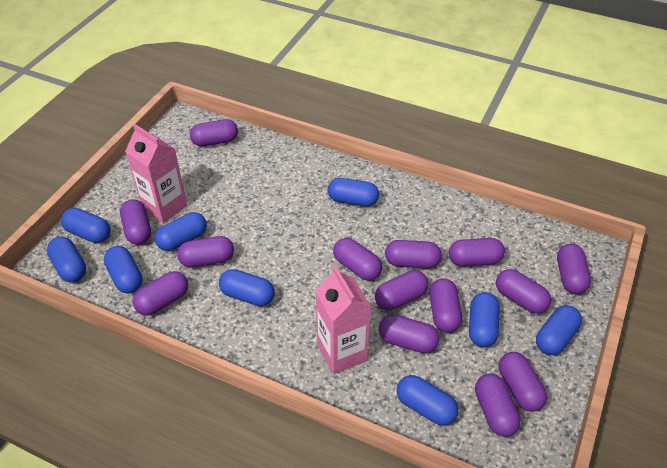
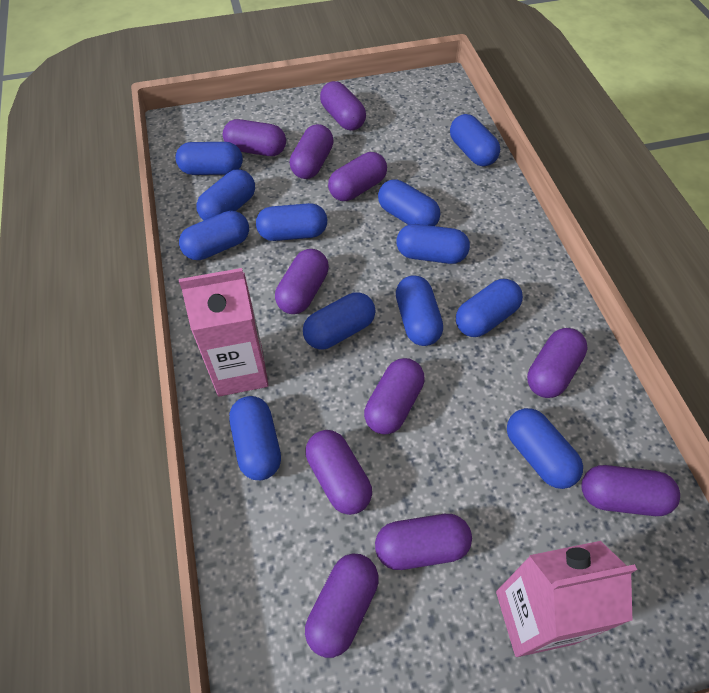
blue capsule: 9 -> 12
purple capsule: 14 -> 11

